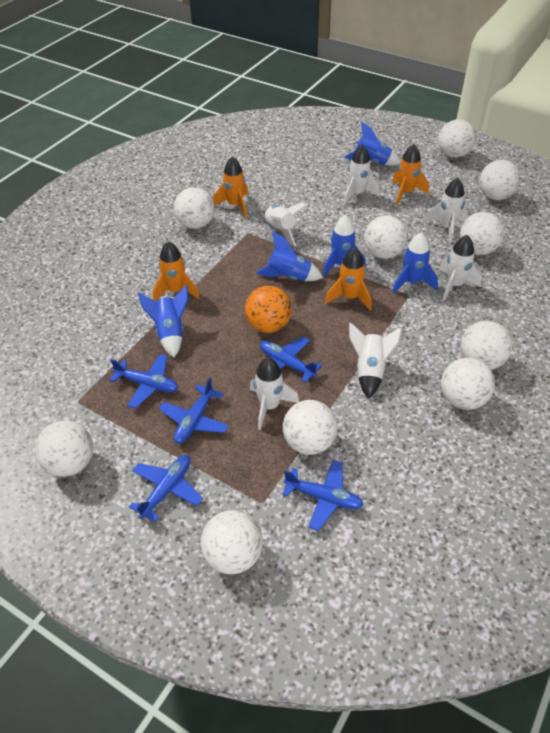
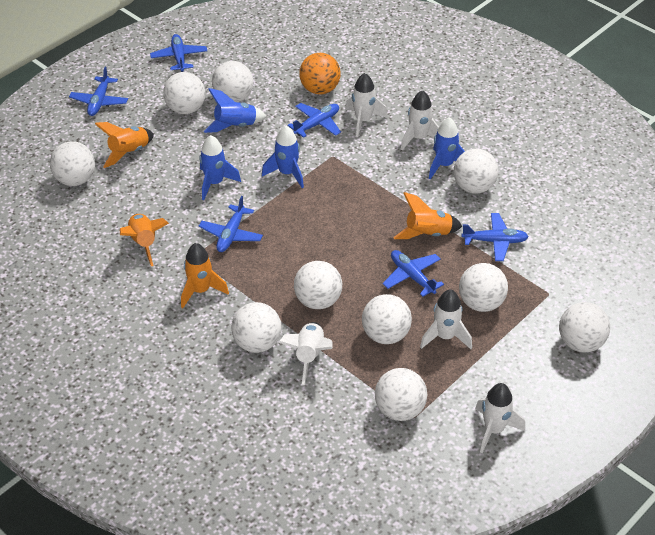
blue plane: 5 -> 6
blue rocket: 5 -> 4
white rocket: 6 -> 5

